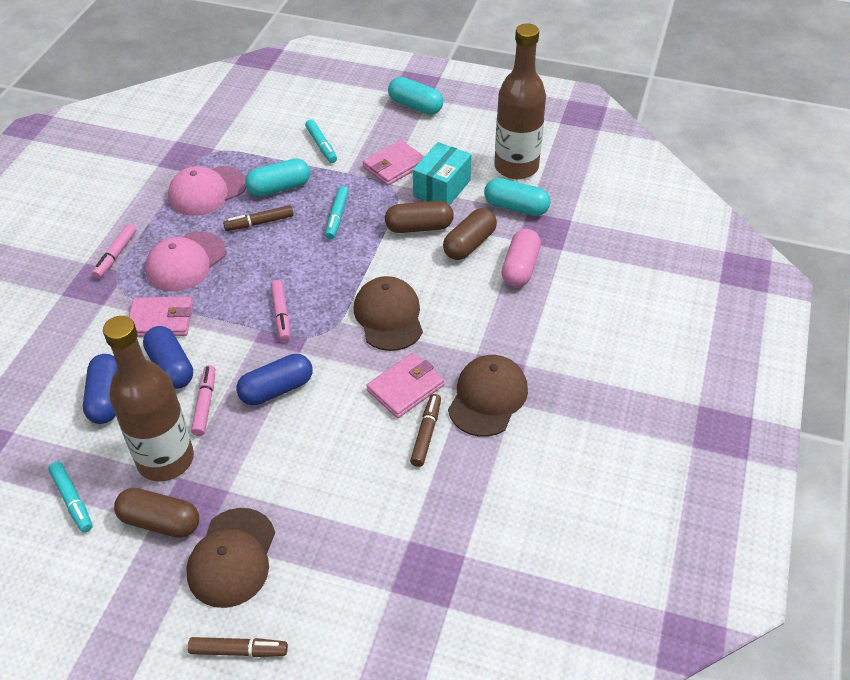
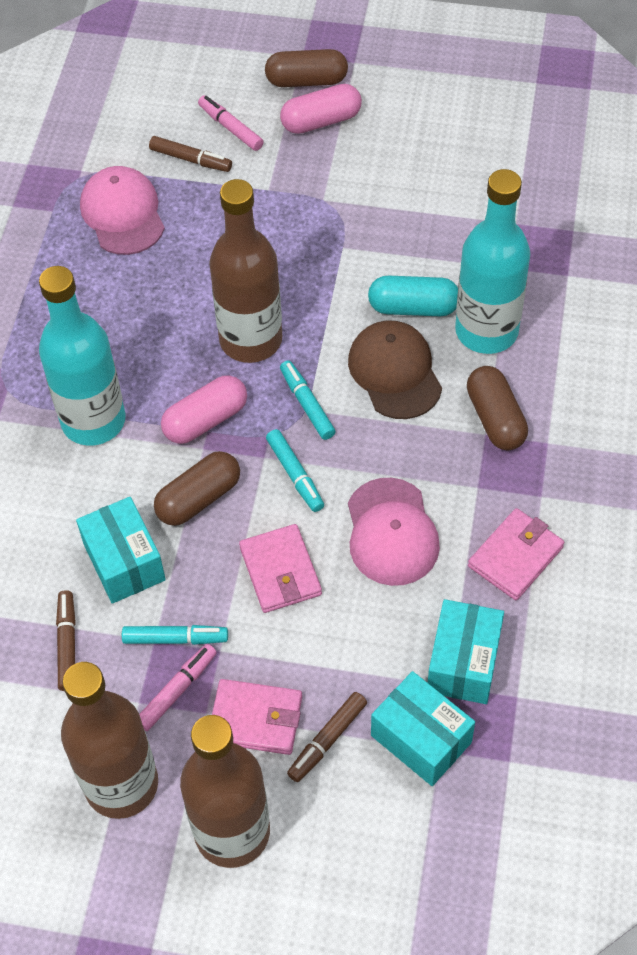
blue capsule: 3 -> 0
brown bottle: 2 -> 3
brown cap: 3 -> 1
pink capsule: 1 -> 2
pink marker: 3 -> 2
turquoise bottle: 0 -> 2
turquoise box: 1 -> 3
turquoise capsule: 3 -> 1

